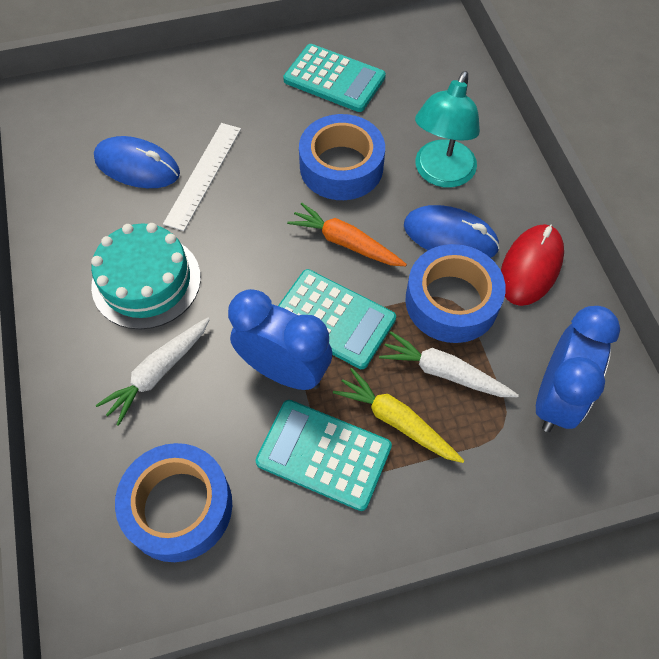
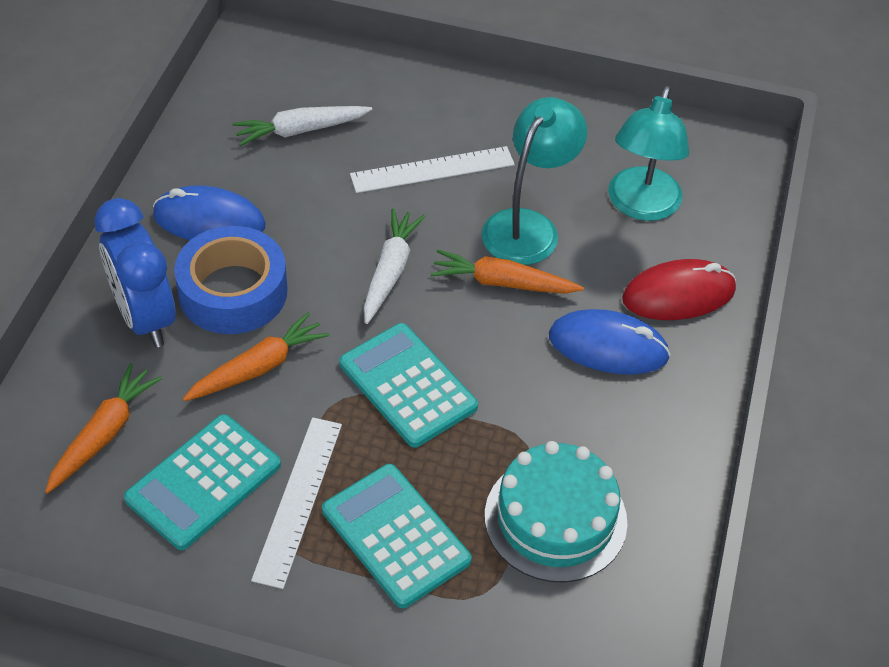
blue clock: 2 -> 1
blue tape: 3 -> 1
orange carrot: 1 -> 3
turquoise lamp: 1 -> 2
white ruler: 1 -> 2
yellow carrot: 1 -> 0

